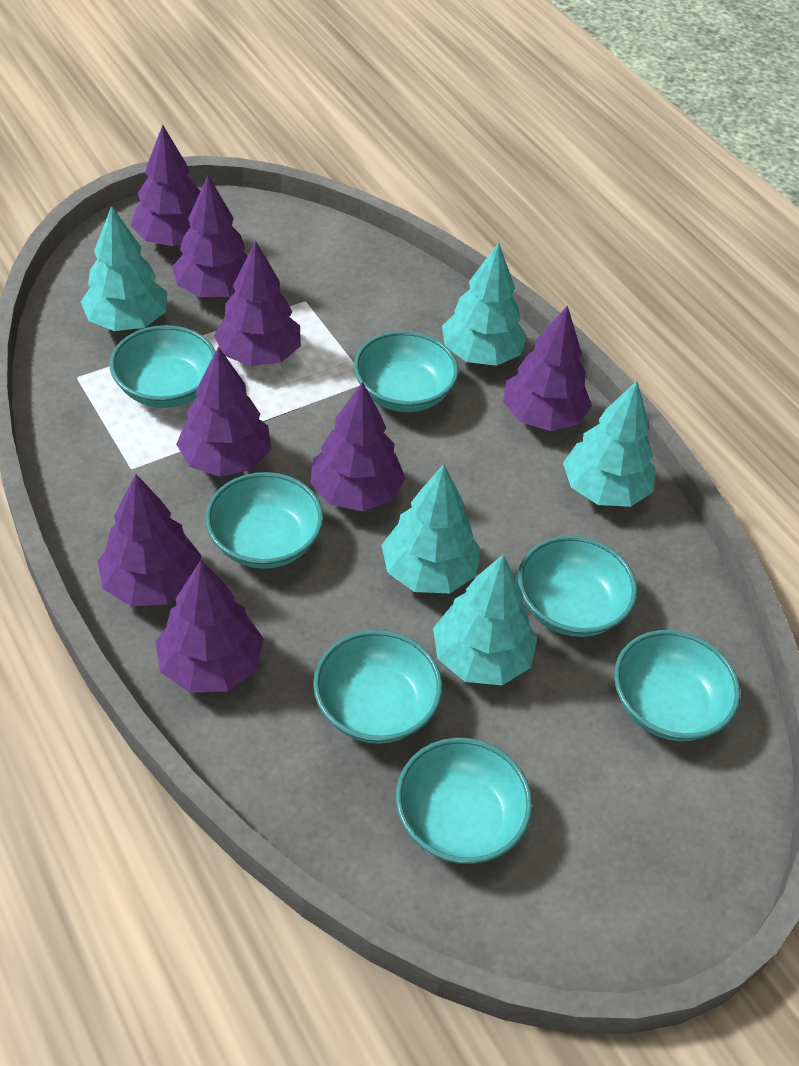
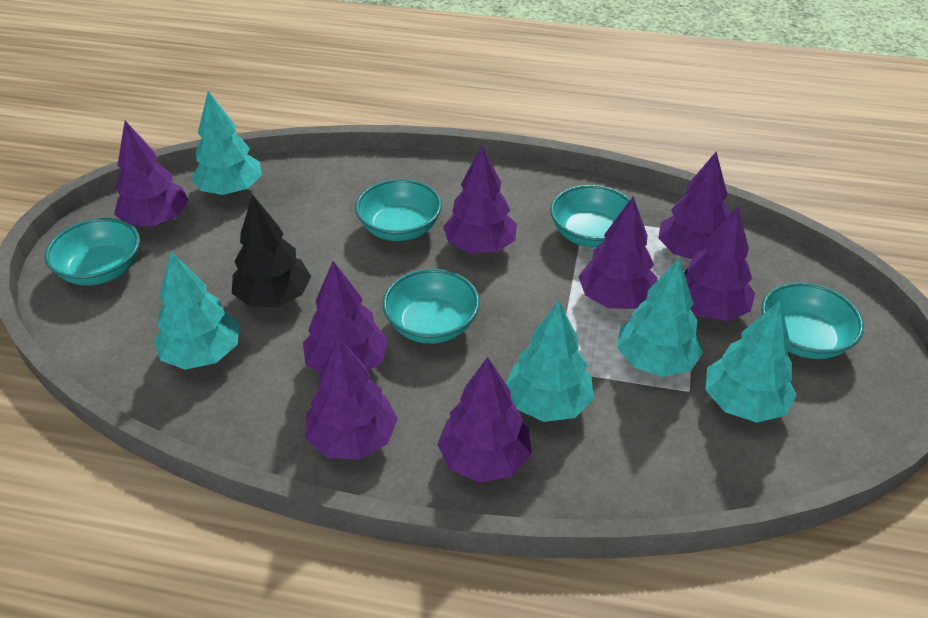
black tree: 0 -> 1
turquoise bowl: 7 -> 5

